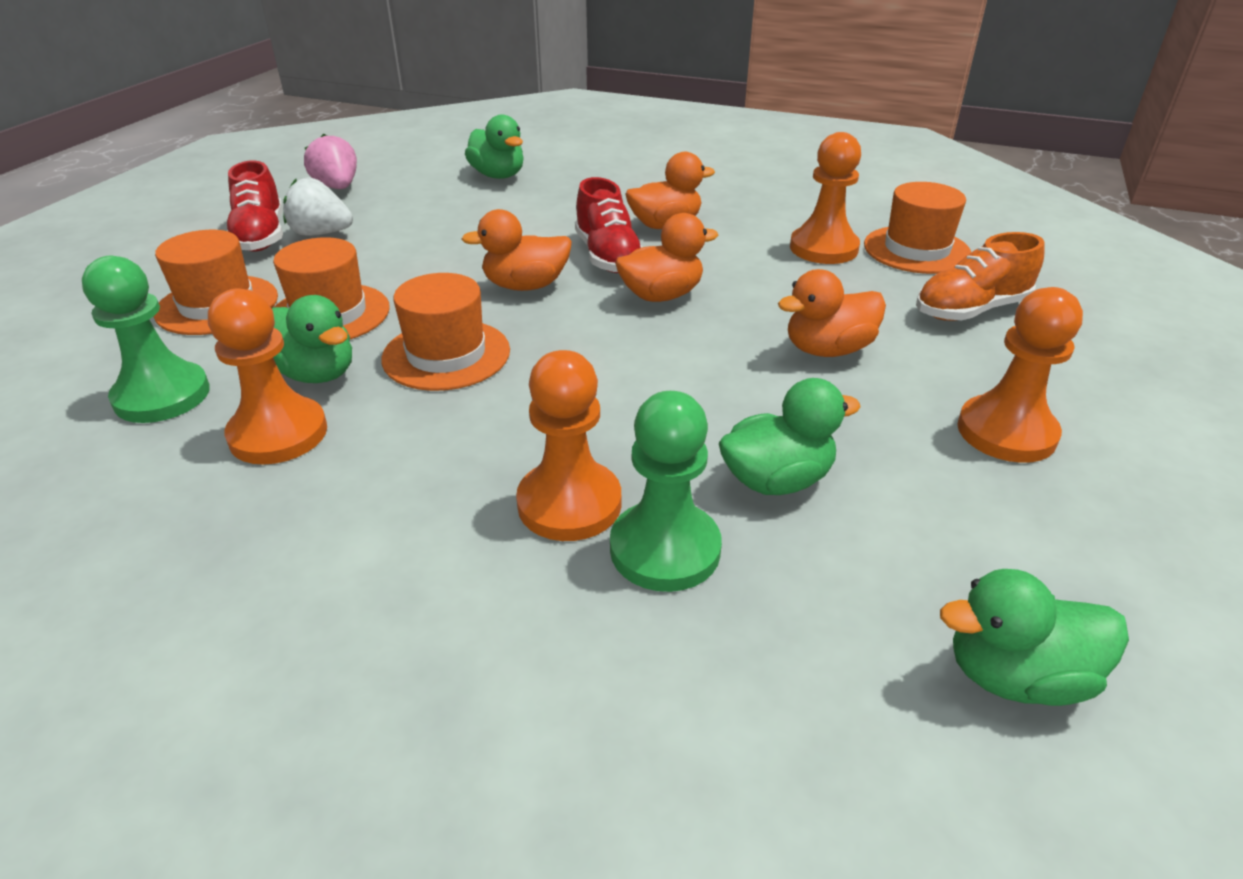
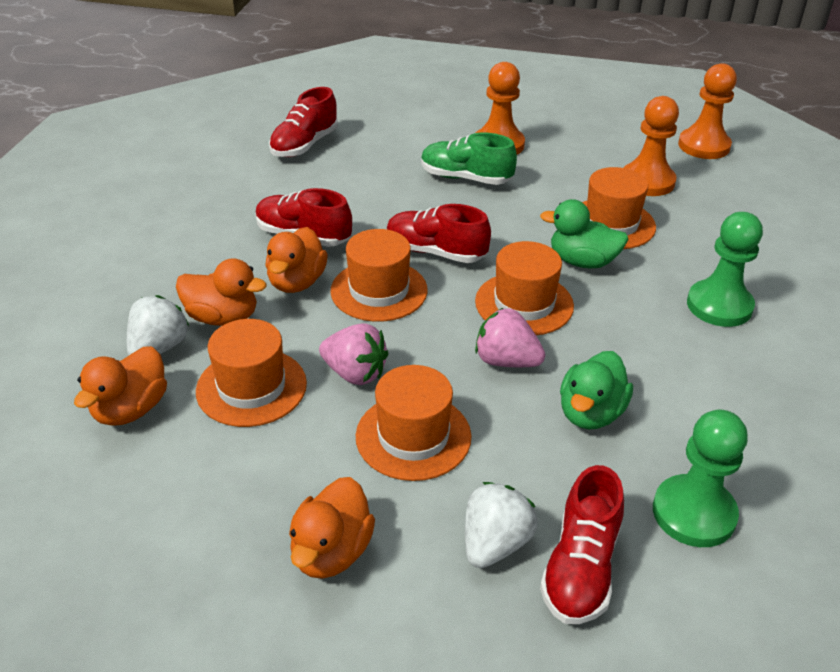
green duck: 4 -> 2
green shoe: 0 -> 1
orange hat: 4 -> 5
orange pawn: 4 -> 3
orange shoe: 1 -> 0
pink strawberry: 1 -> 2
red shoe: 2 -> 4
white strawberry: 1 -> 2

